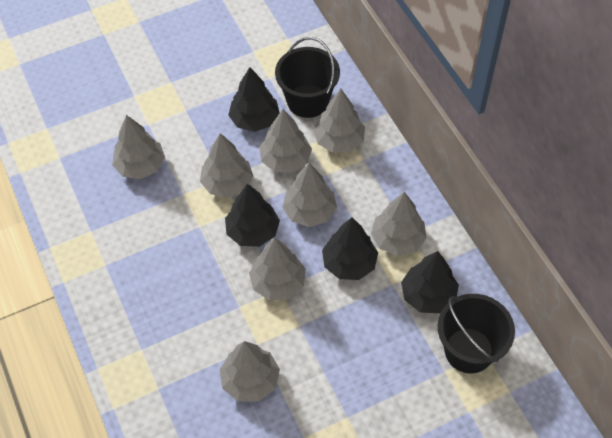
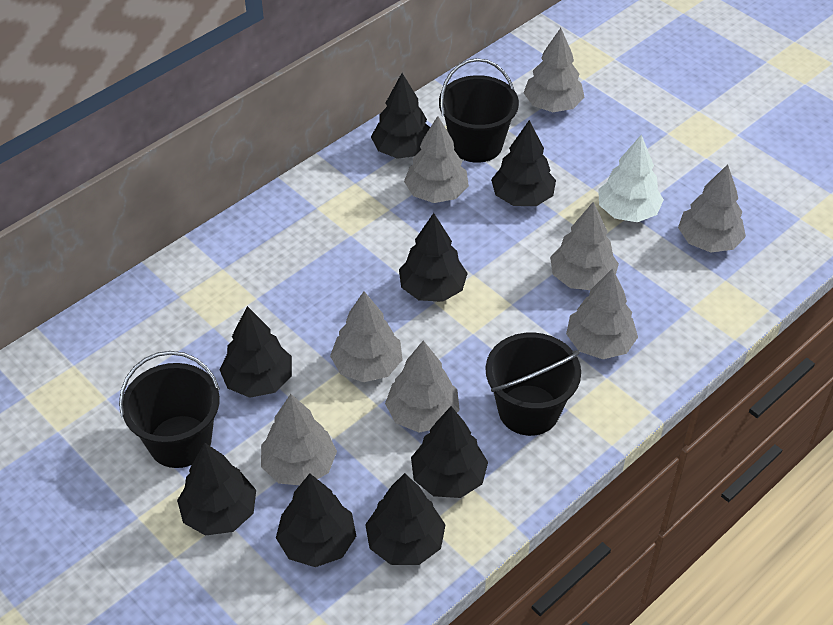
black bucket: 2 -> 3
black tree: 4 -> 8
white tree: 0 -> 1

